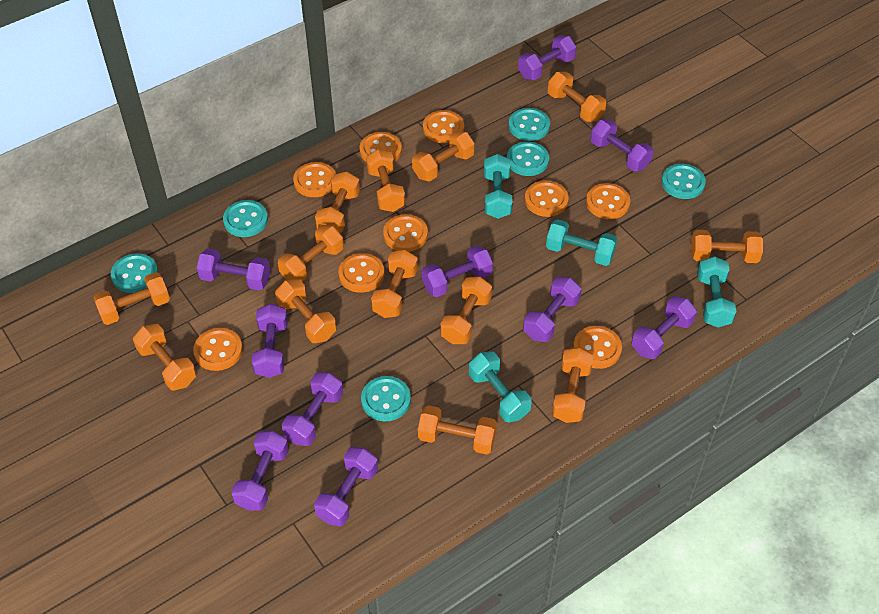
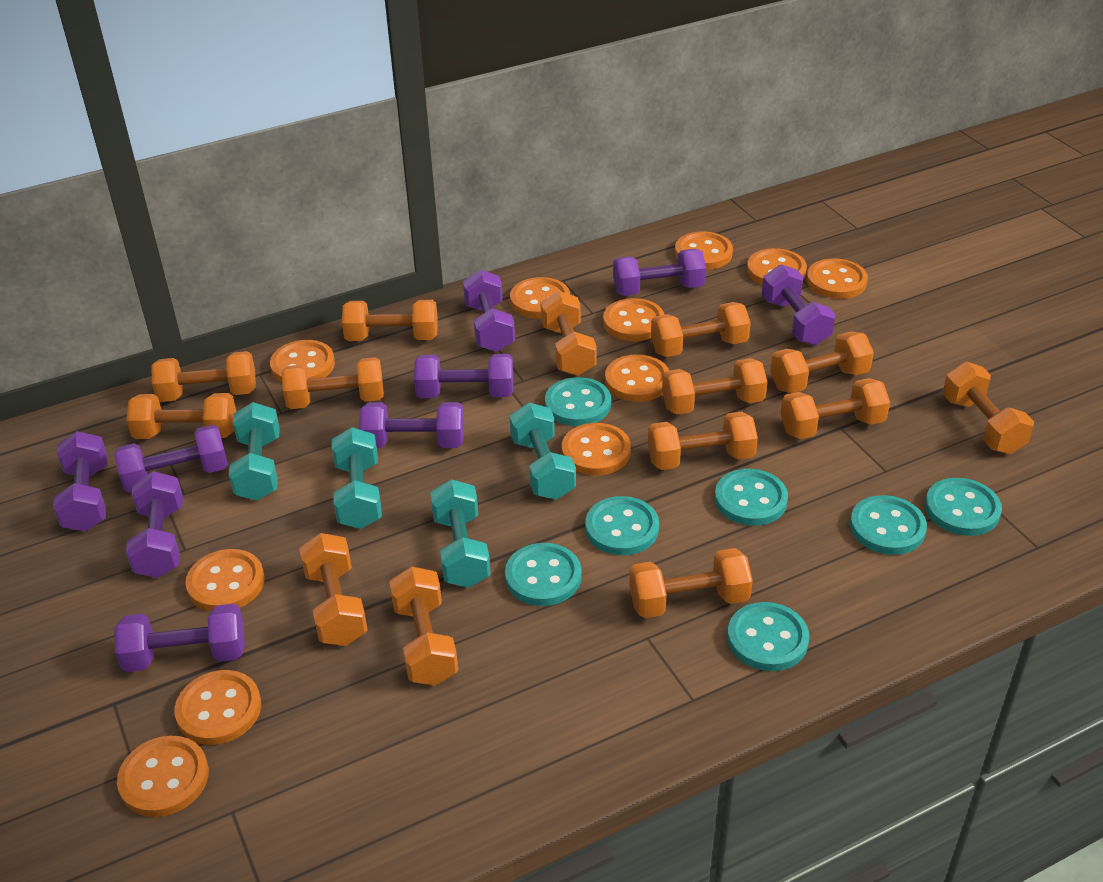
orange button: 9 -> 11
orange dumbbell: 13 -> 14
purple dumbbell: 10 -> 9
turquoise button: 6 -> 7

